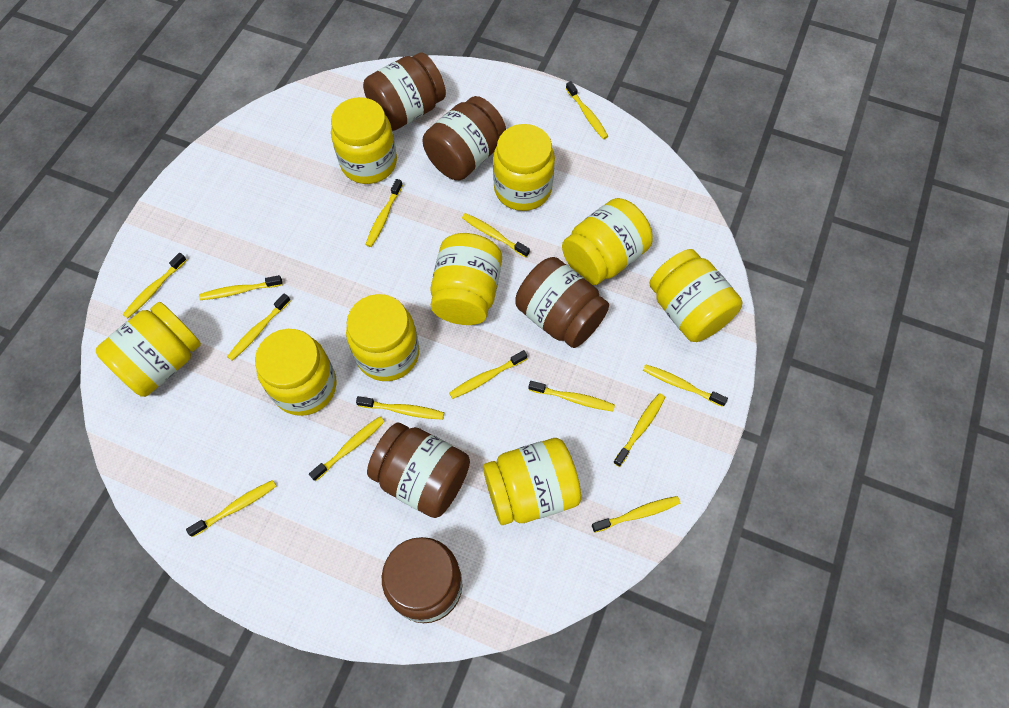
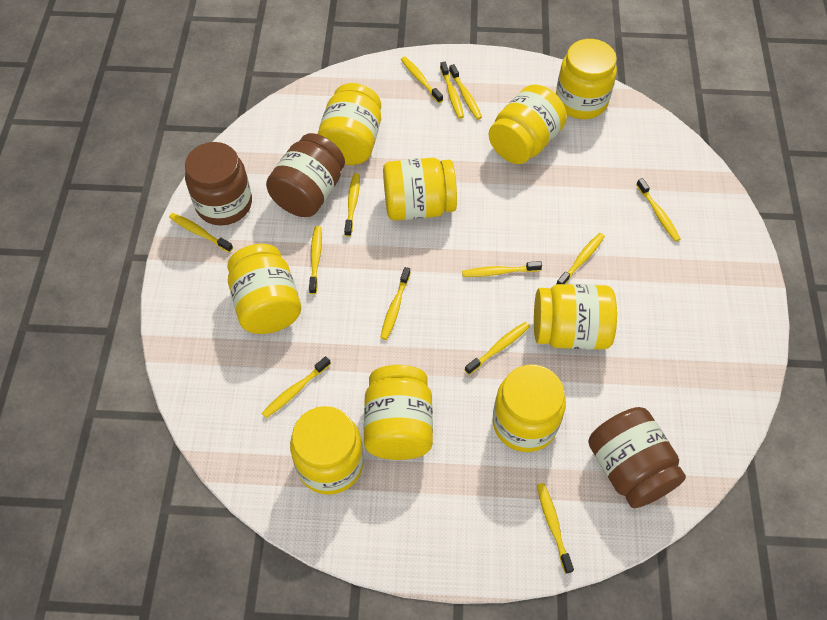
brown jar: 5 -> 3
yellow toothbrush: 14 -> 13

